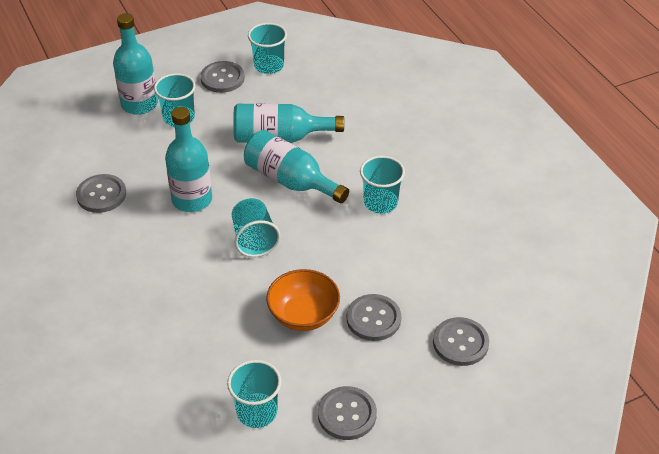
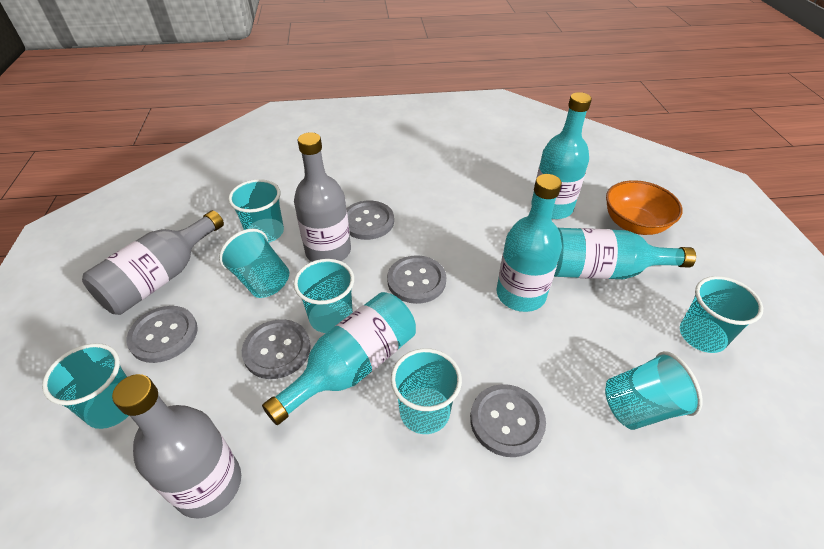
grey bottle: 0 -> 3
turquoise cup: 5 -> 7

